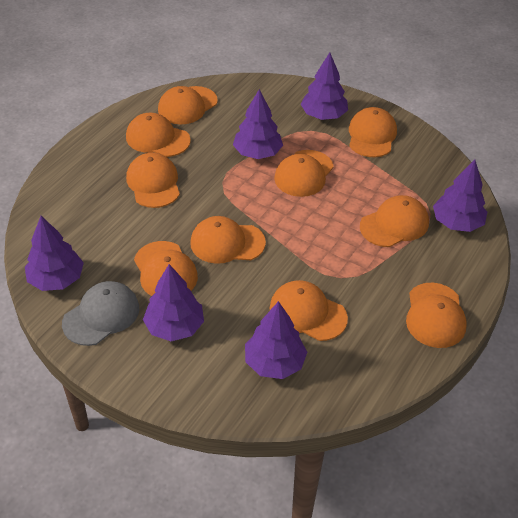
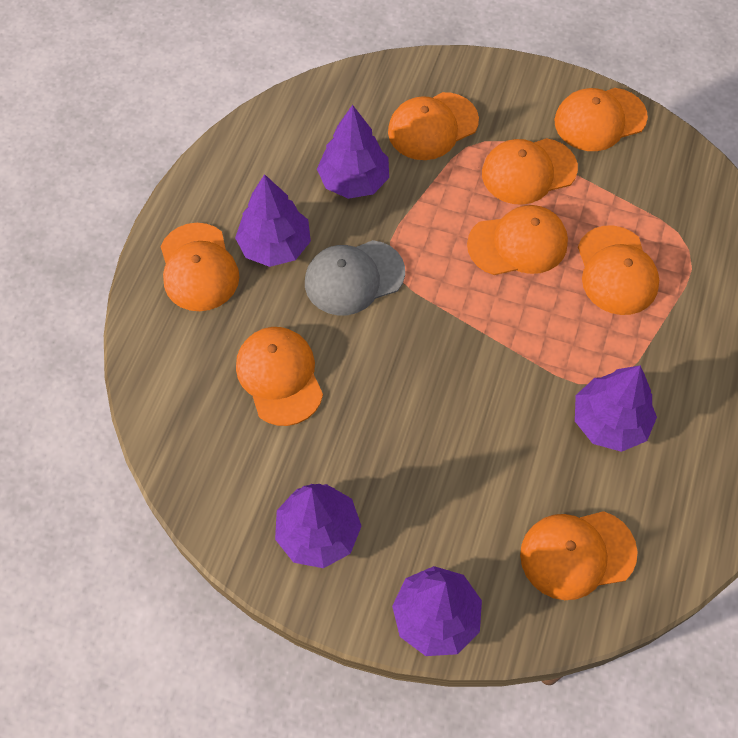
orange cap: 10 -> 8
purple tree: 6 -> 5

